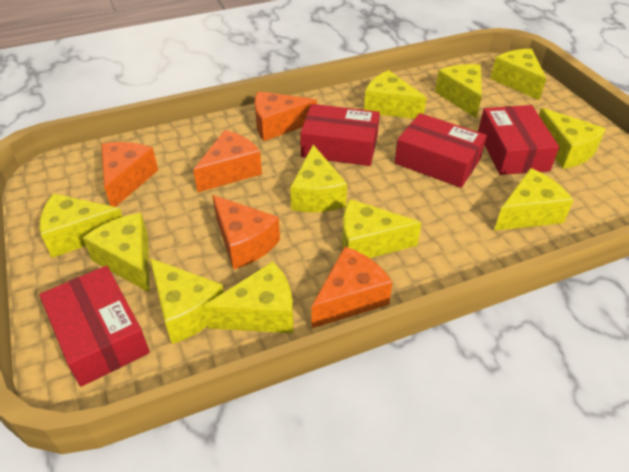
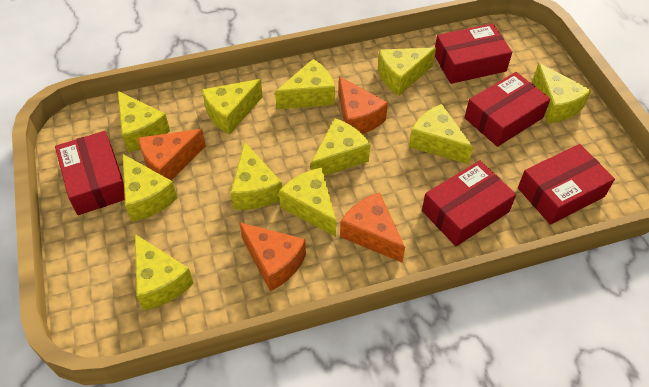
orange cheese: 5 -> 4
red box: 4 -> 5

